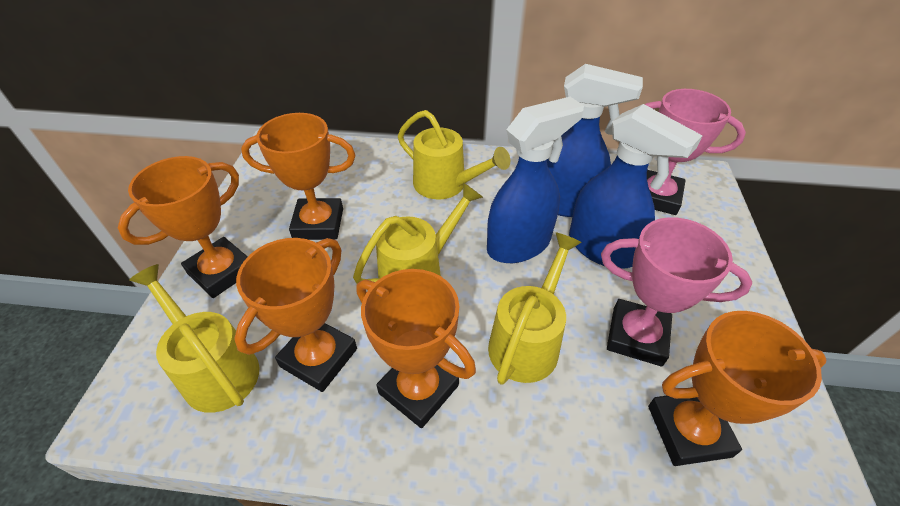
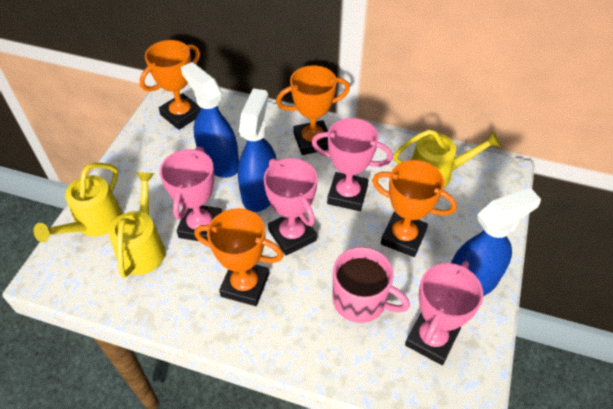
orange trophy: 5 -> 4
pink mug: 0 -> 1
pink trophy: 2 -> 4
yellow watering can: 4 -> 3

